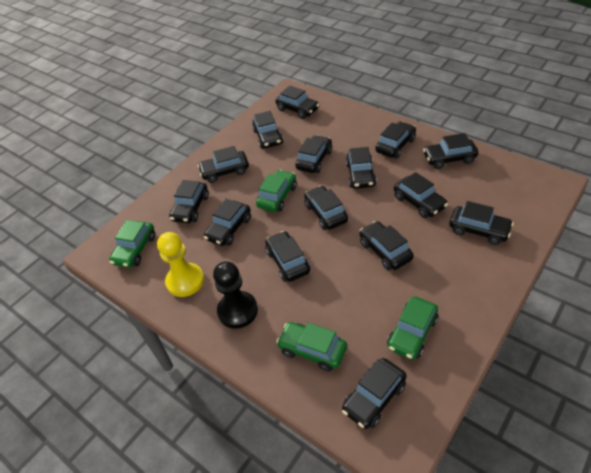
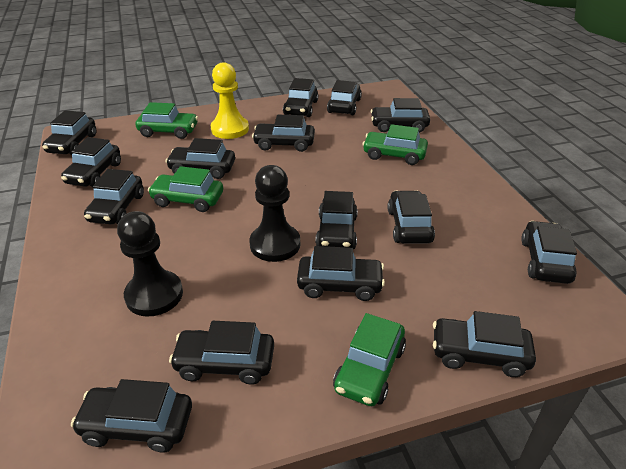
black pawn: 1 -> 2

